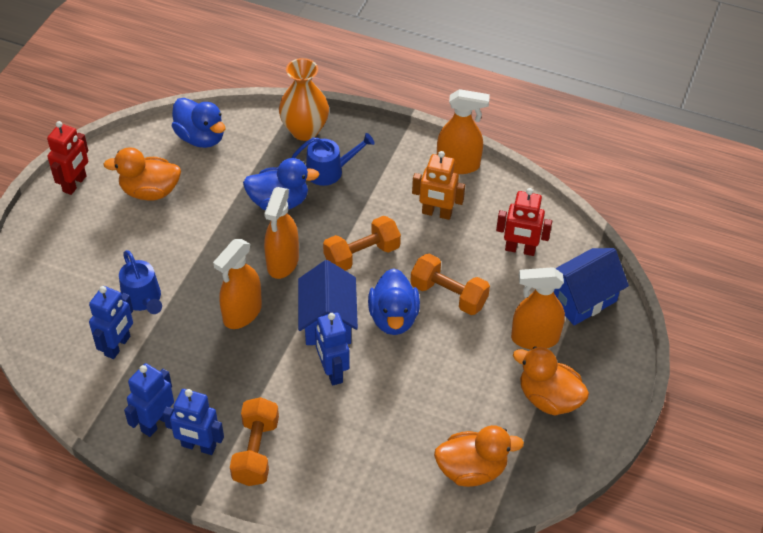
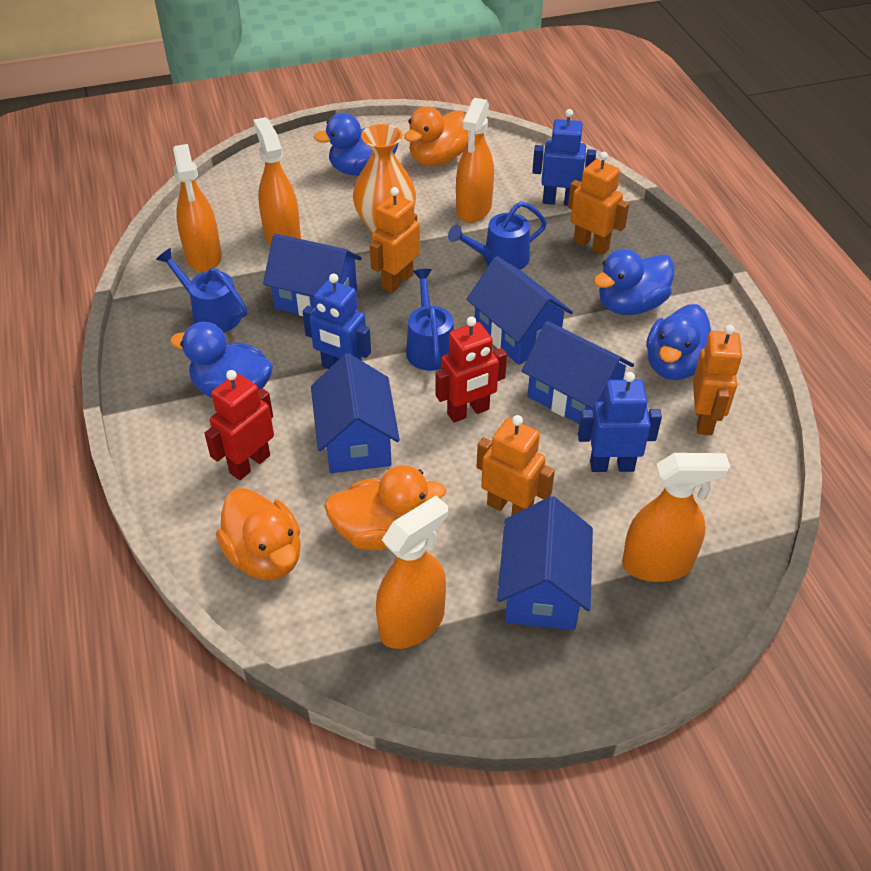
blue duck: 3 -> 4
blue house: 2 -> 5
blue robot: 4 -> 3
blue watering can: 2 -> 3
orange dumbbell: 3 -> 0
orange robot: 1 -> 4
orange spray bottle: 4 -> 5

